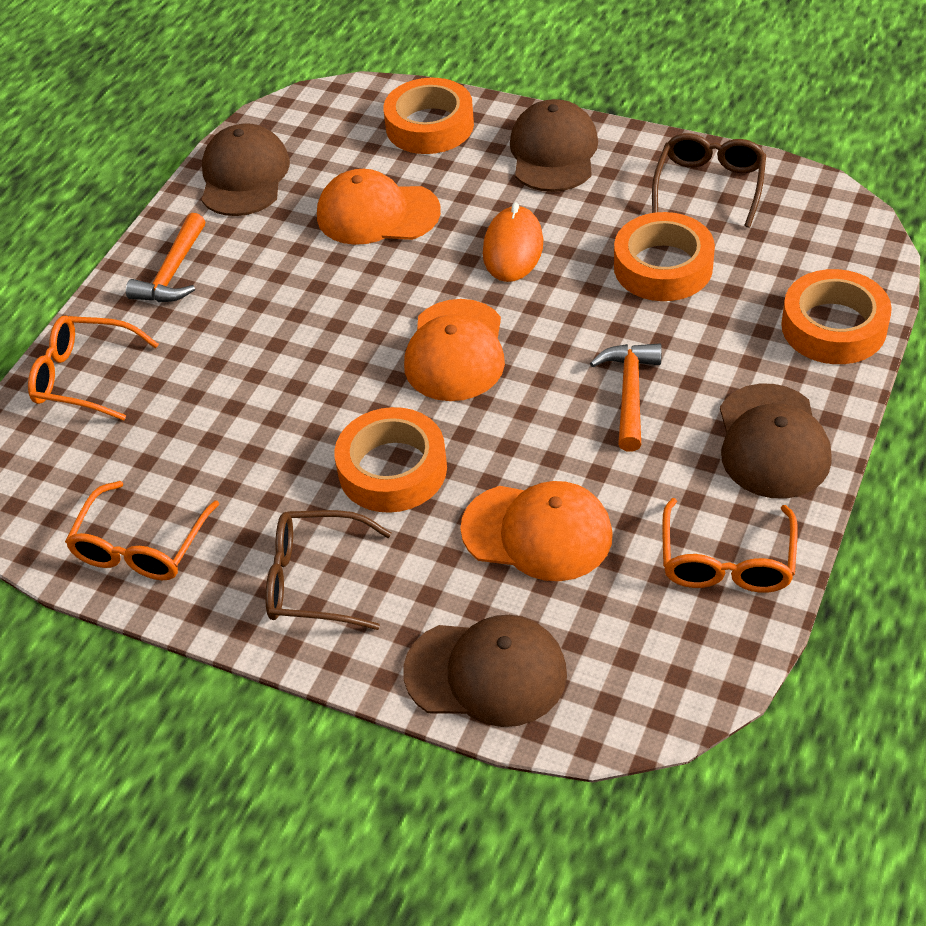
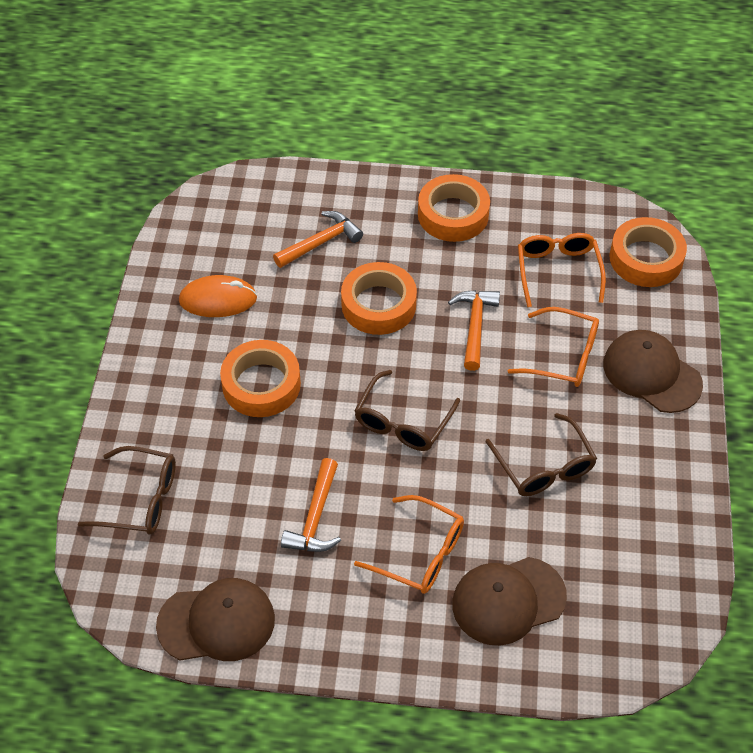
brown cap: 4 -> 3
brown glasses: 2 -> 3
orange cap: 3 -> 0
orange hammer: 2 -> 3

